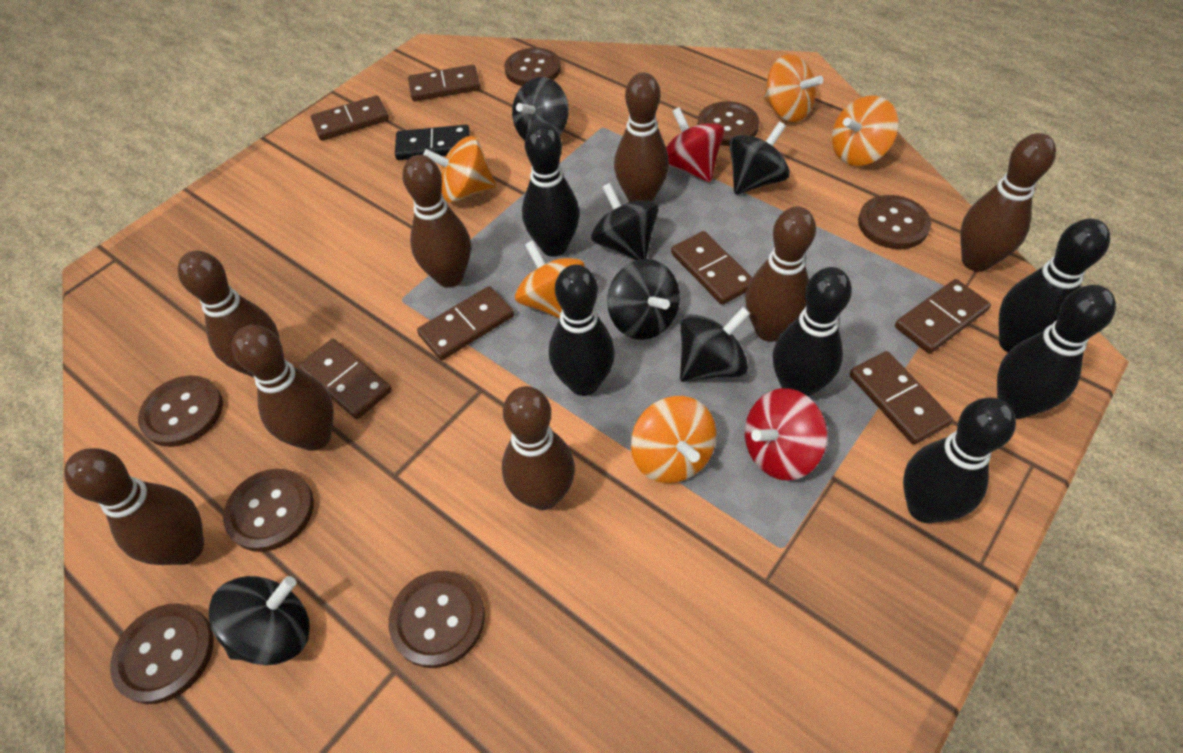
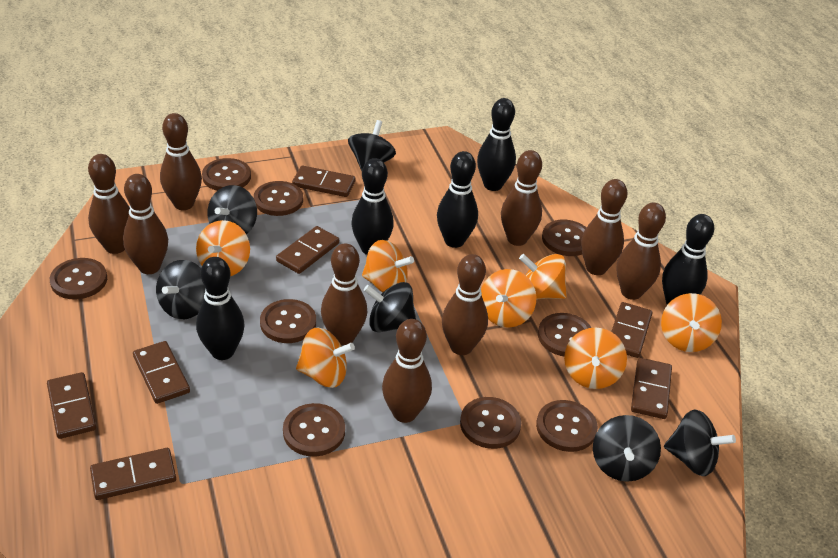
black bowling pin: 6 -> 5
black domino: 1 -> 0
brown bowling pin: 8 -> 9
brown button: 7 -> 9
orange spinning top: 5 -> 7
red spinning top: 2 -> 0

